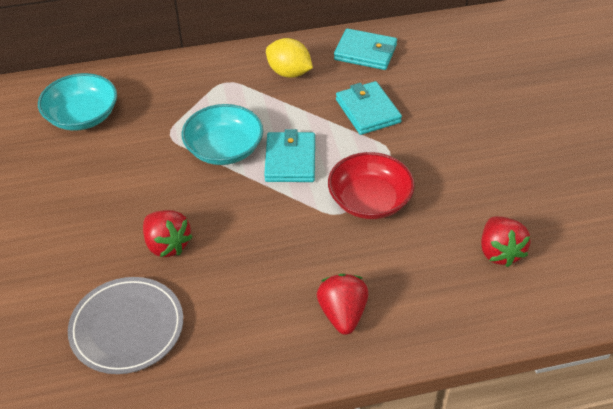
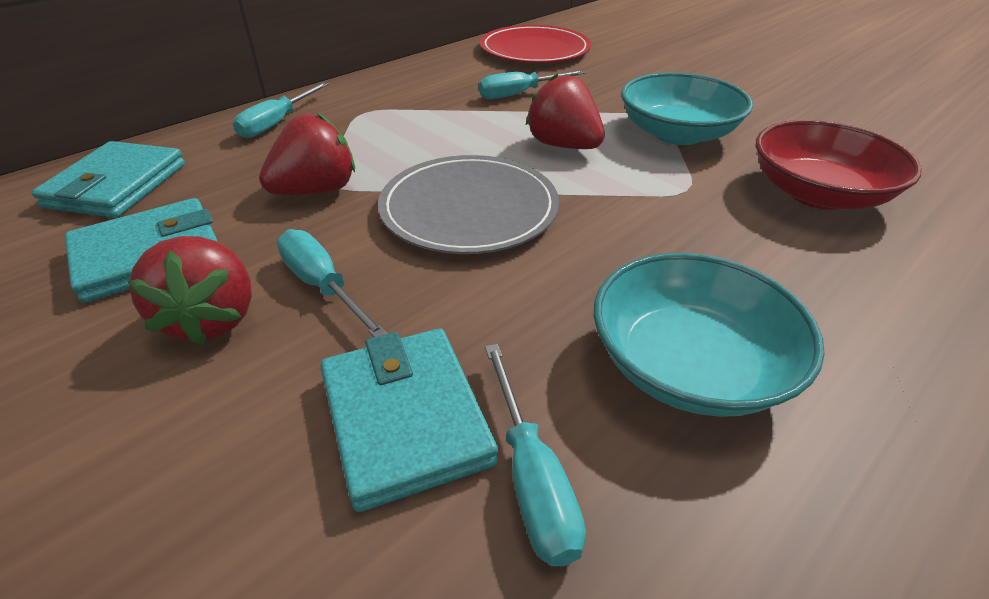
red plate: 0 -> 1
turquoise screwdriver: 0 -> 4
yellow lemon: 1 -> 0

